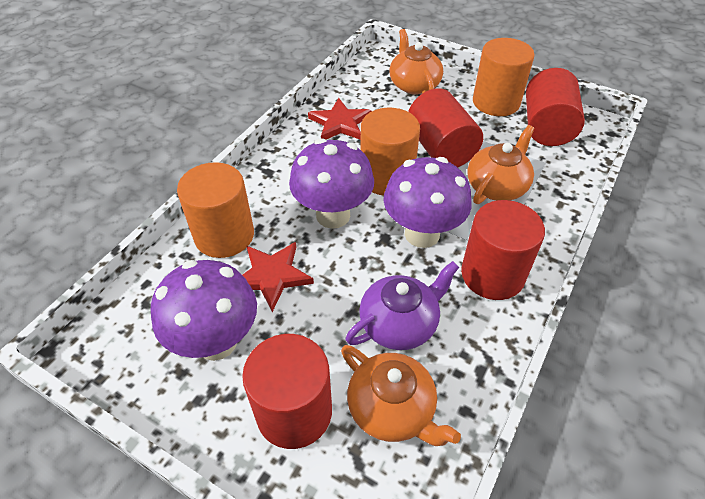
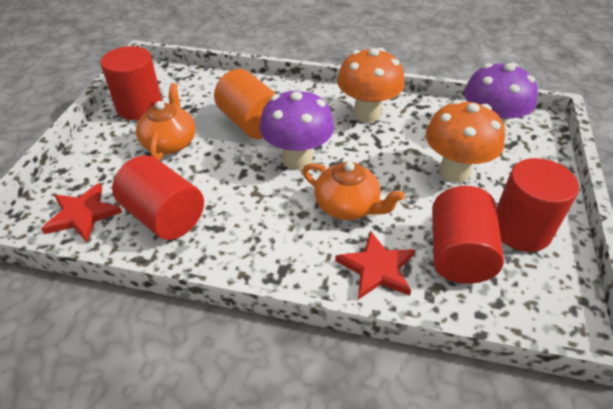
orange cylinder: 3 -> 1
orange mushroom: 0 -> 2
orange teapot: 3 -> 2
purple mushroom: 3 -> 2
purple teapot: 1 -> 0

